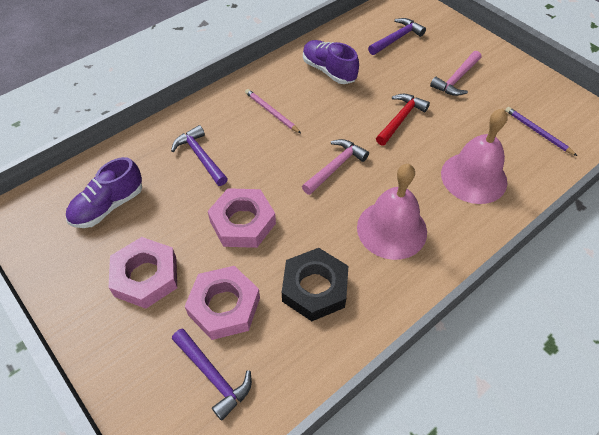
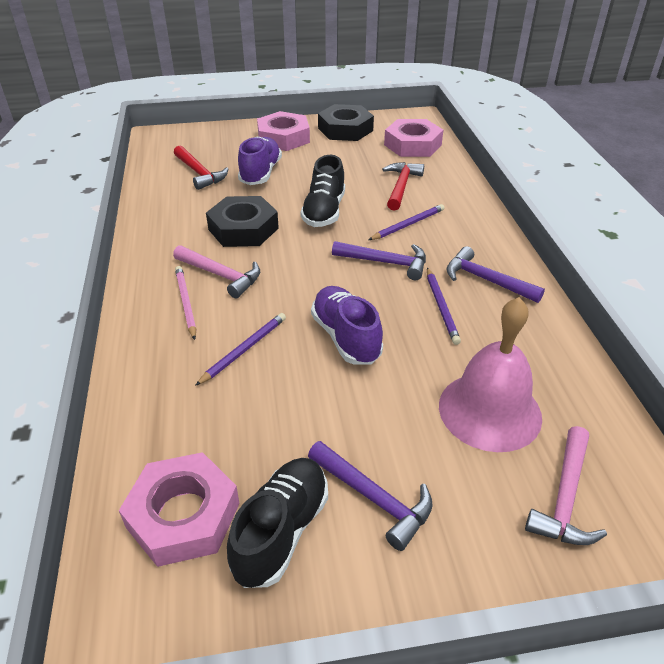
black nut: 1 -> 2
black shoe: 0 -> 2
pink bell: 2 -> 1
purple pencil: 1 -> 3
red hammer: 1 -> 2

